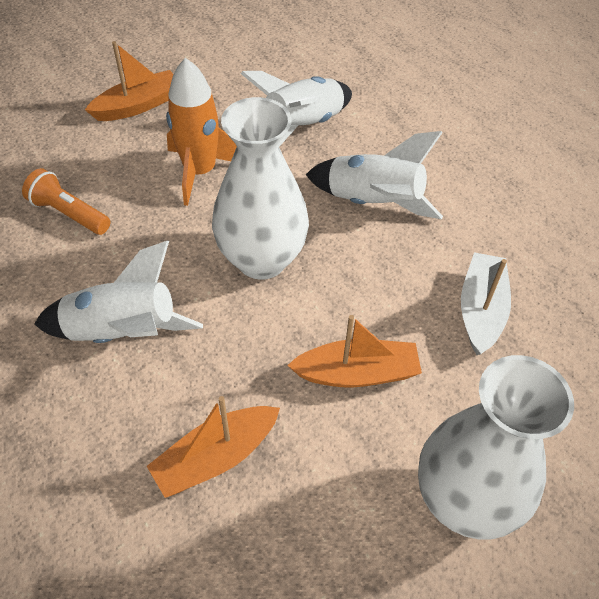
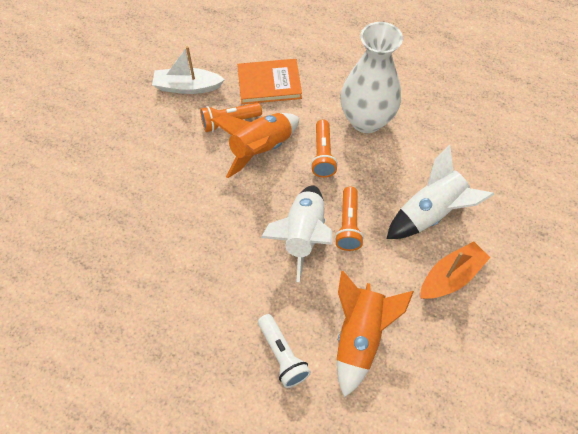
orange boat: 3 -> 1
orange book: 0 -> 1
orange flashlight: 1 -> 3
orange rocket: 1 -> 2
white flashlight: 0 -> 1
white rocket: 3 -> 2
white vase: 2 -> 1

